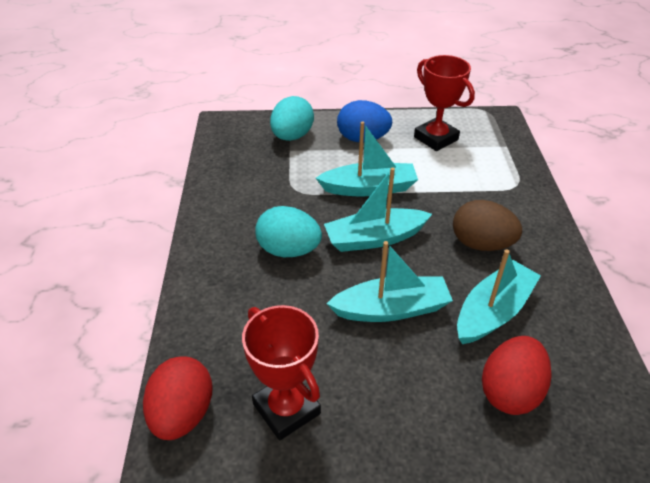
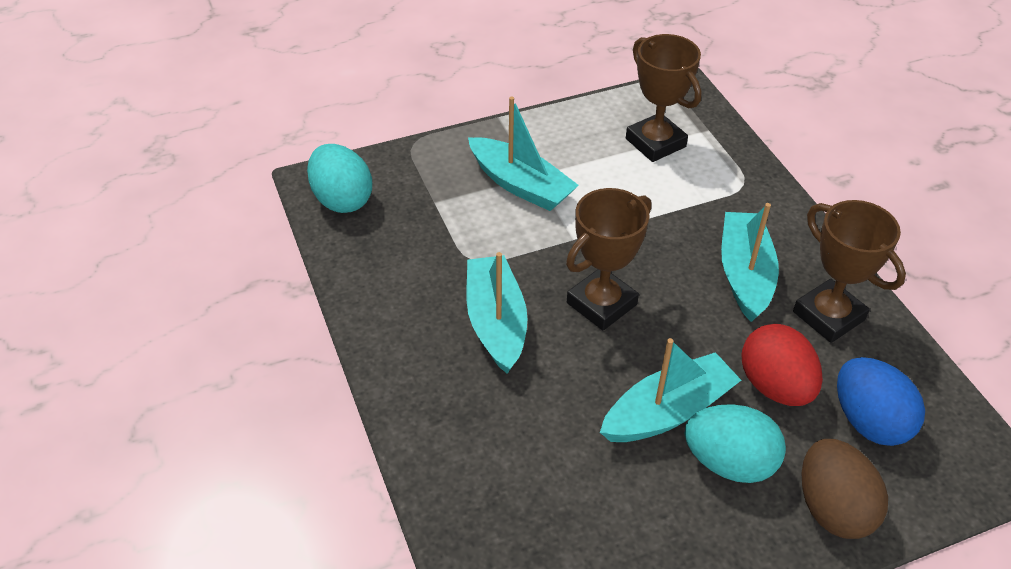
brown trophy: 0 -> 3
red egg: 2 -> 1
red trophy: 2 -> 0

